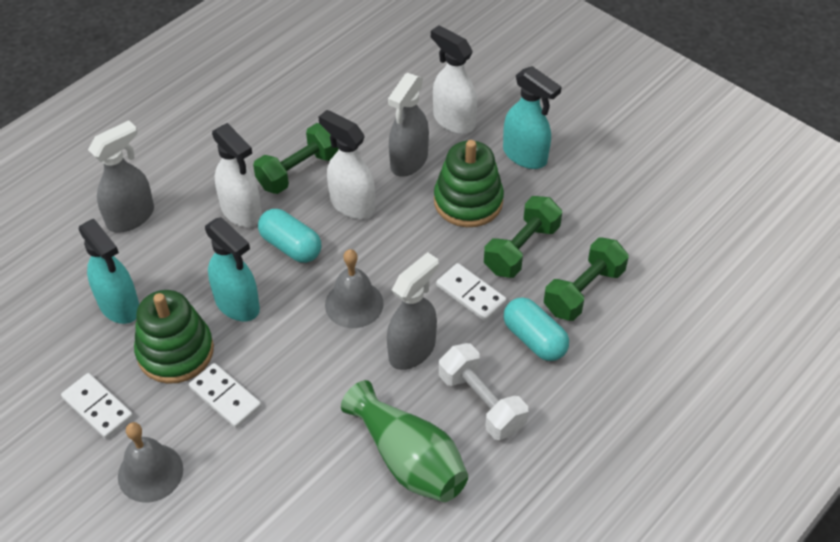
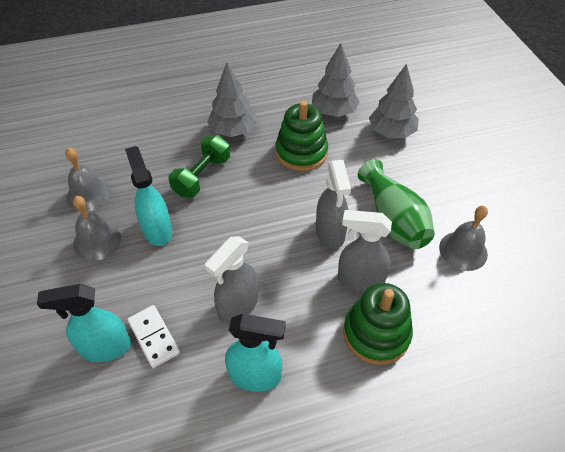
green dumbbell: 3 -> 1
grey bell: 2 -> 3
grey tree: 0 -> 3
turquoise capsule: 2 -> 0
white domino: 3 -> 1
white dumbbell: 1 -> 0
white spray bottle: 3 -> 0

